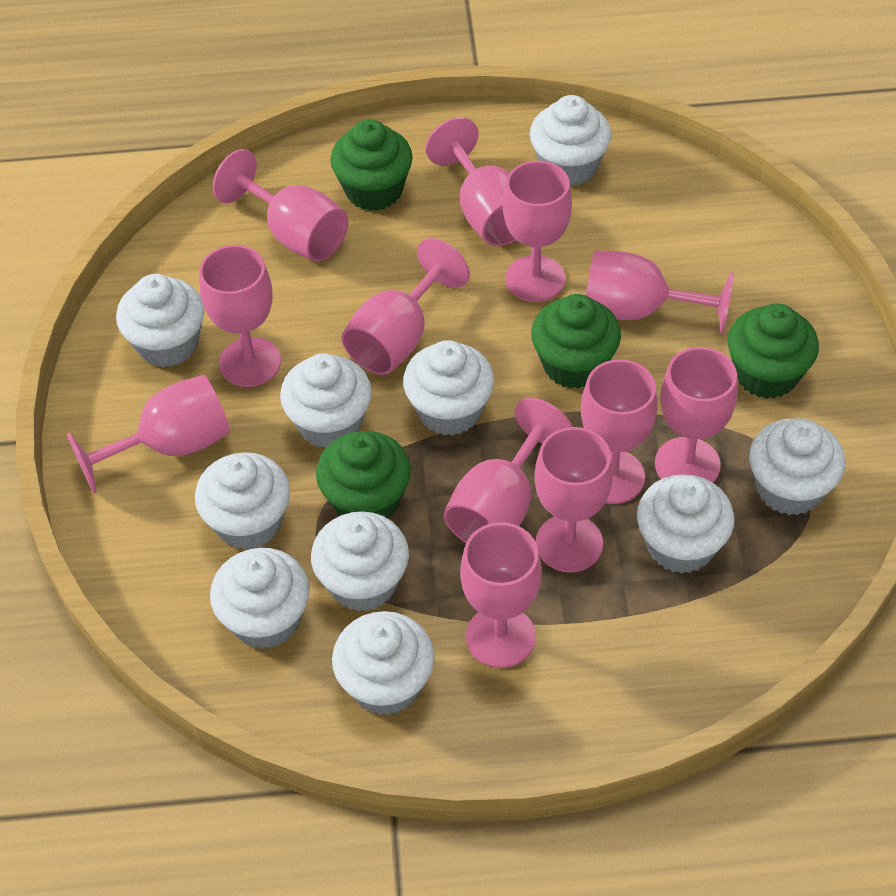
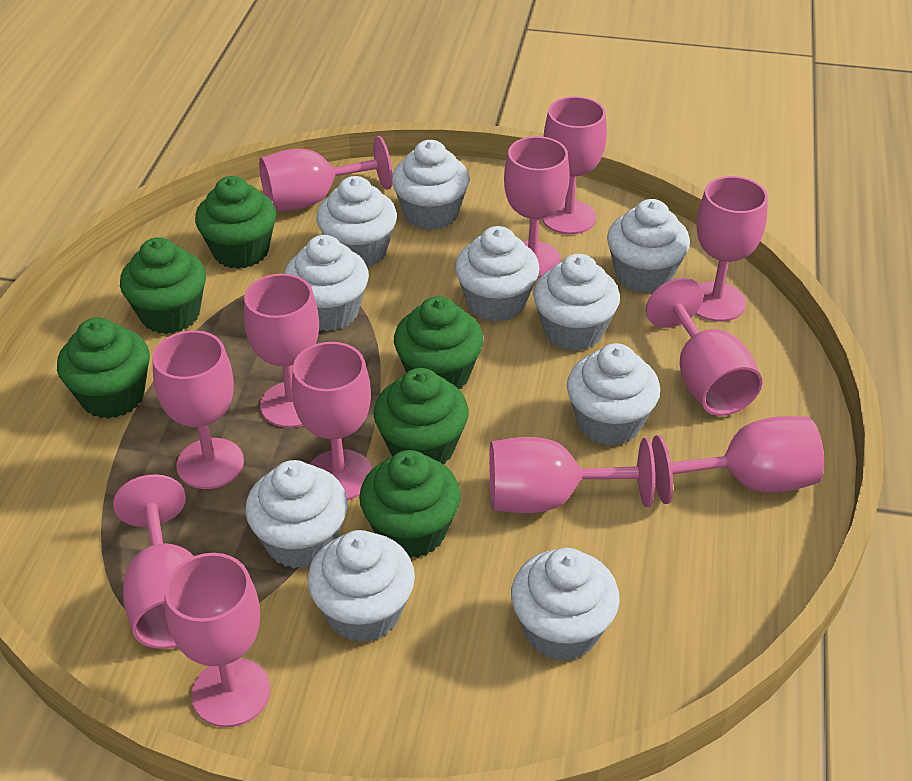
green cupcake: 4 -> 6

